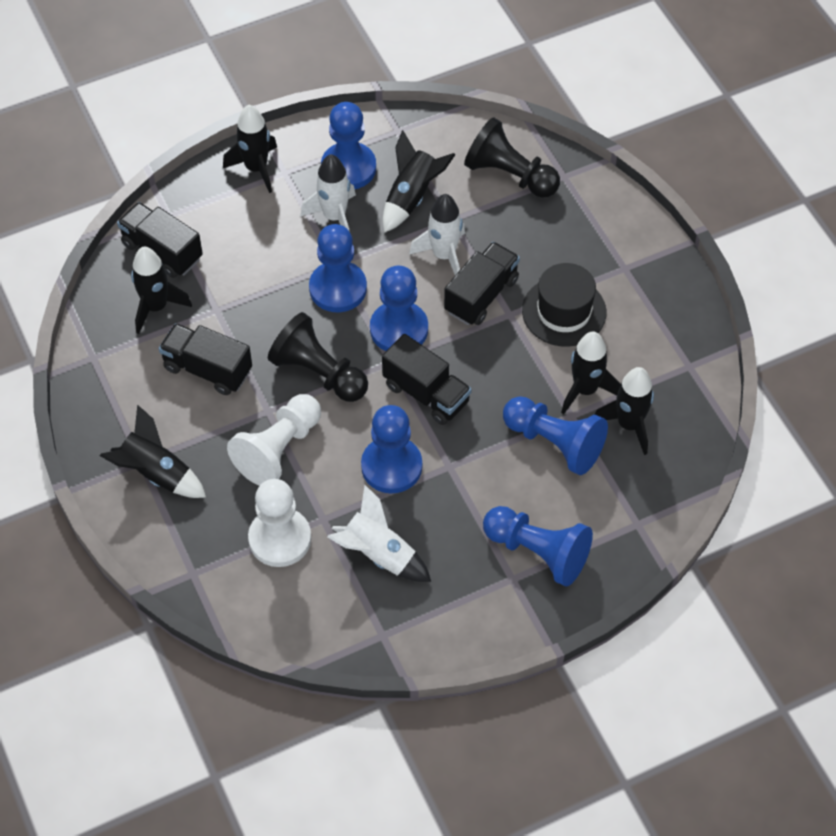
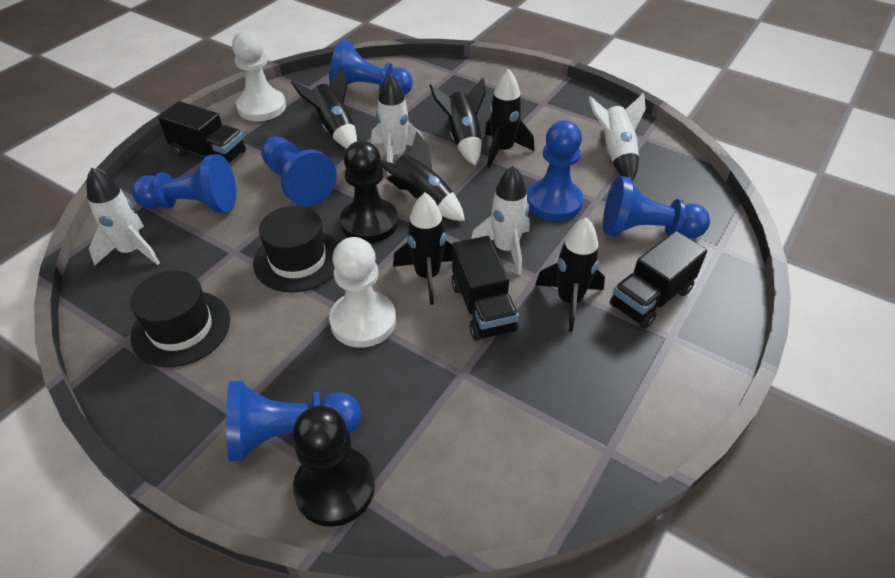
black hat: 1 -> 2
black truck: 4 -> 3
white rocket: 3 -> 4

